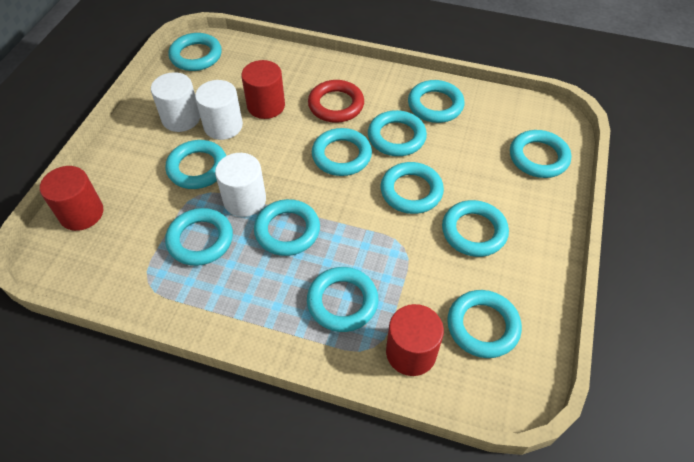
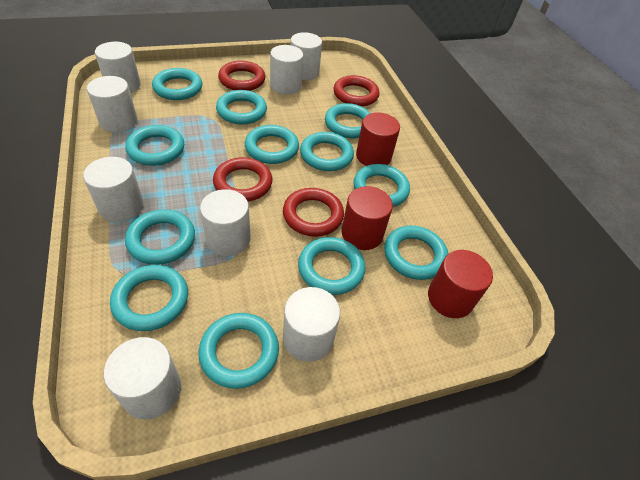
red ring: 1 -> 4
white cylinder: 3 -> 8

